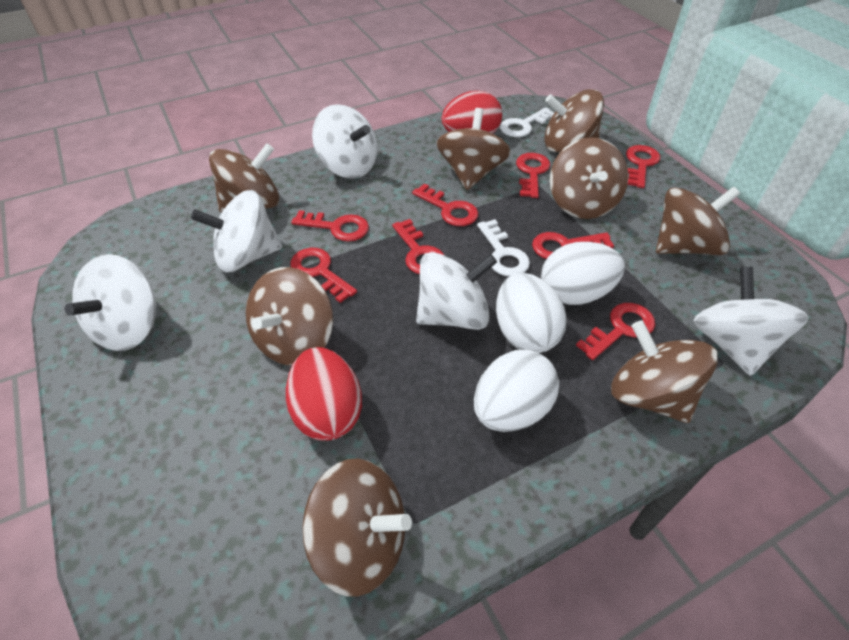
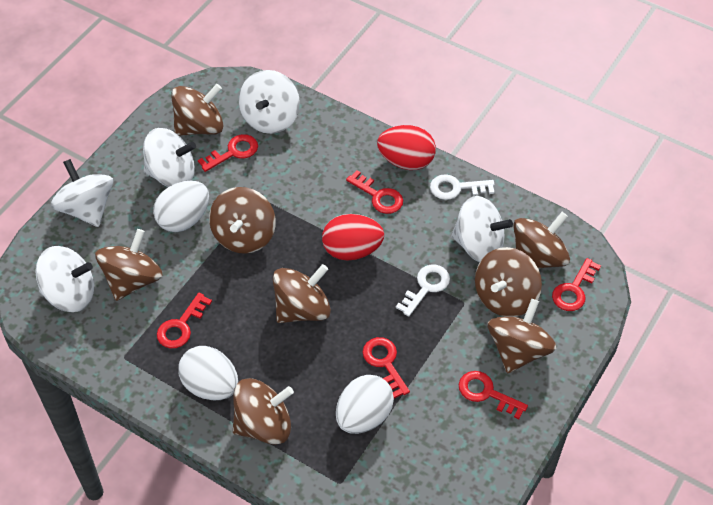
red key: 8 -> 6

